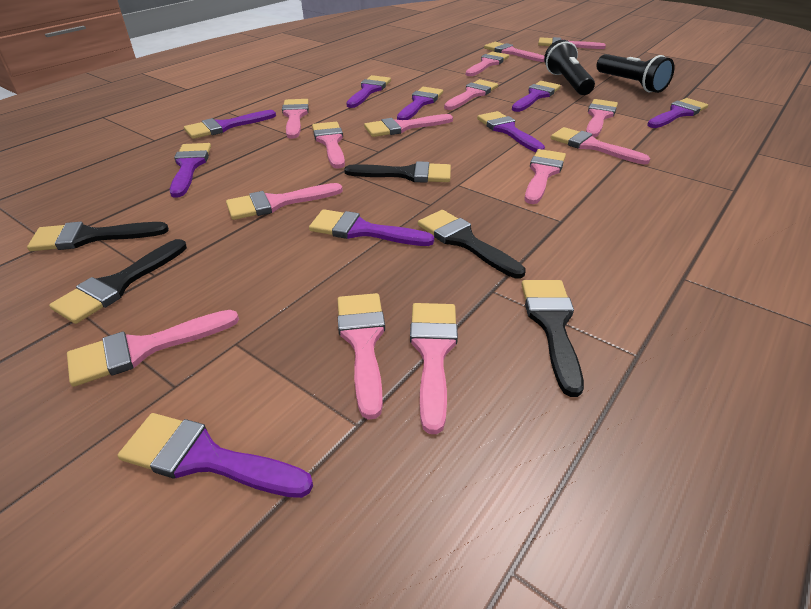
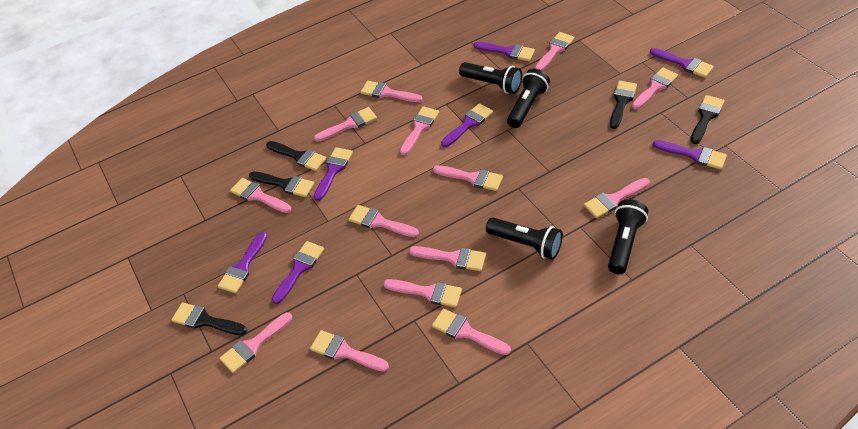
black flashlight: 2 -> 4
purple brush: 9 -> 7

